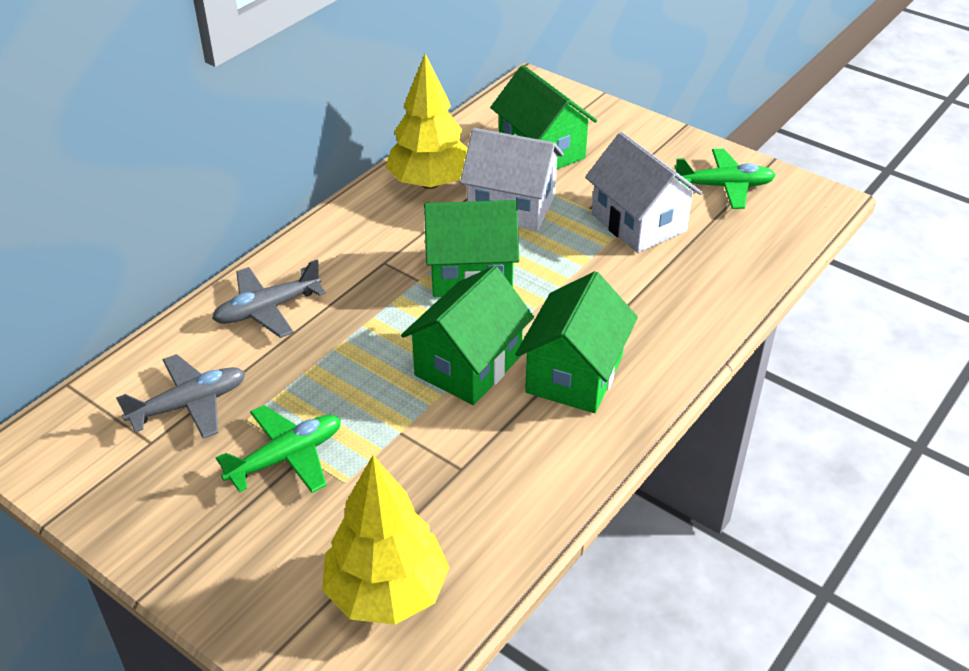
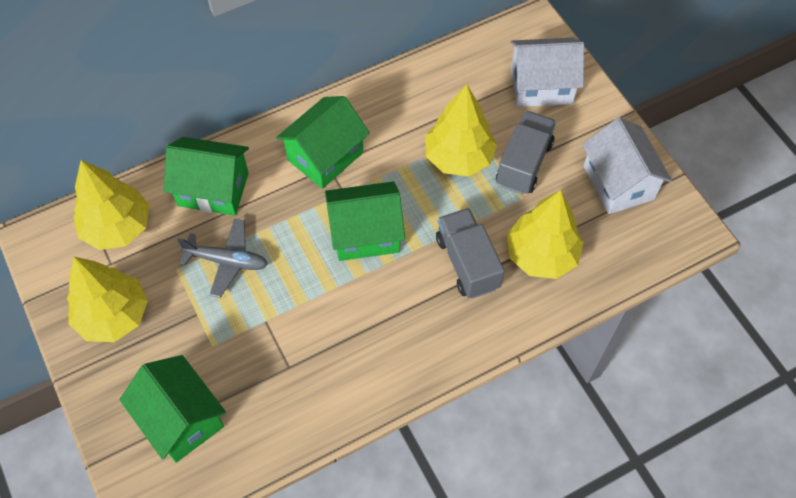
green plane: 2 -> 0
grey plane: 2 -> 1
grey truck: 0 -> 2
yellow tree: 2 -> 4

